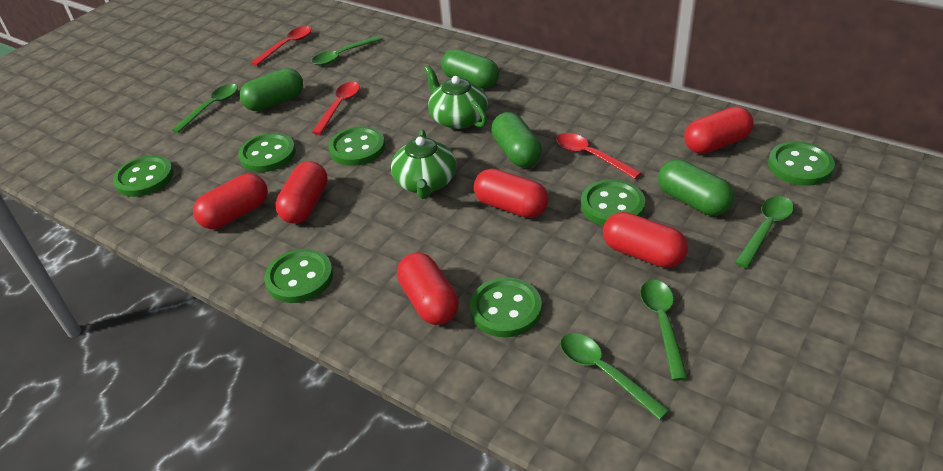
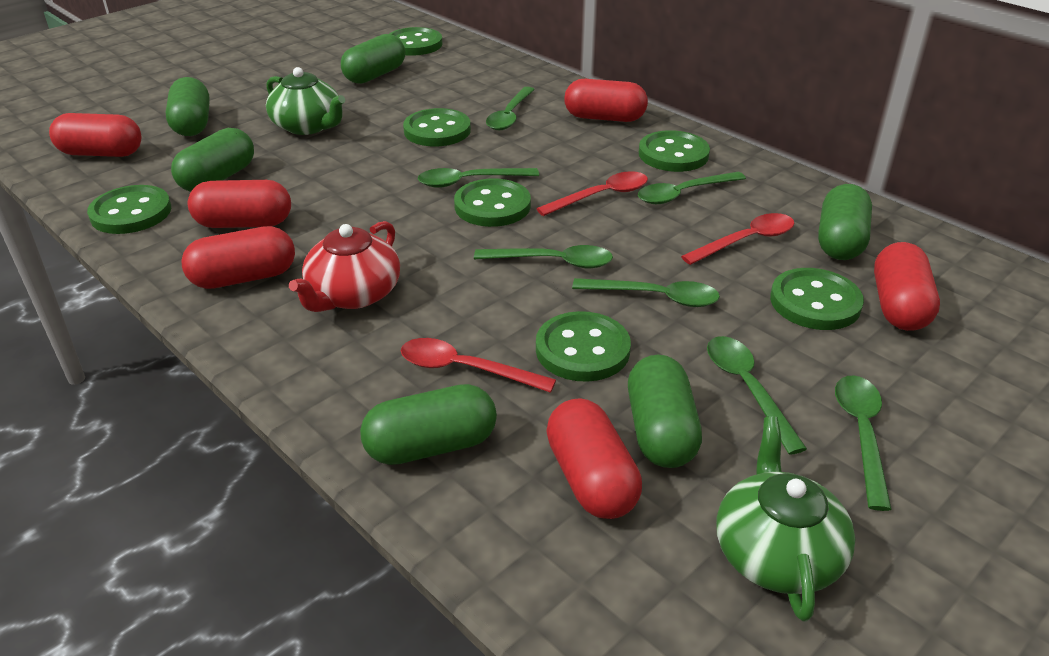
green capsule: 4 -> 6
green spoon: 5 -> 7
red teapot: 0 -> 1

